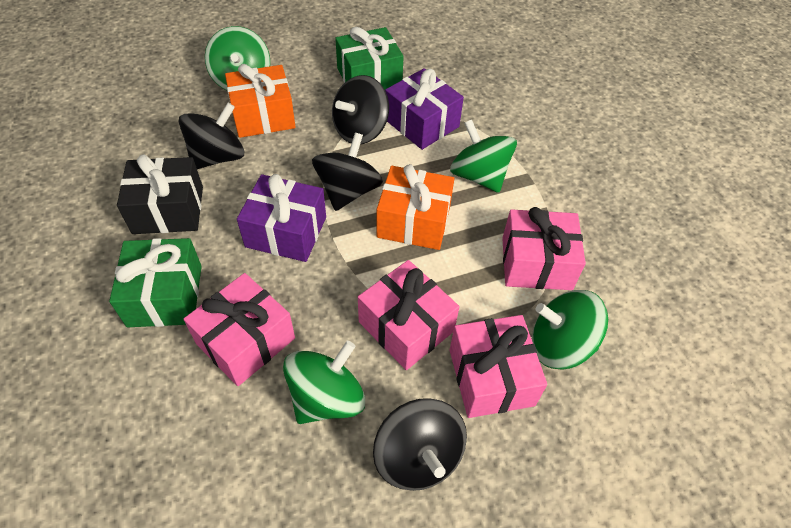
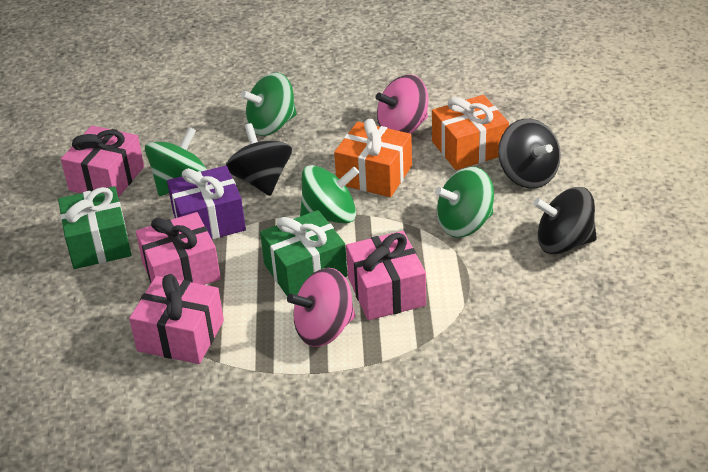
black gift: 1 -> 0
black spinning top: 4 -> 3
pink spinning top: 0 -> 2
purple gift: 2 -> 1

